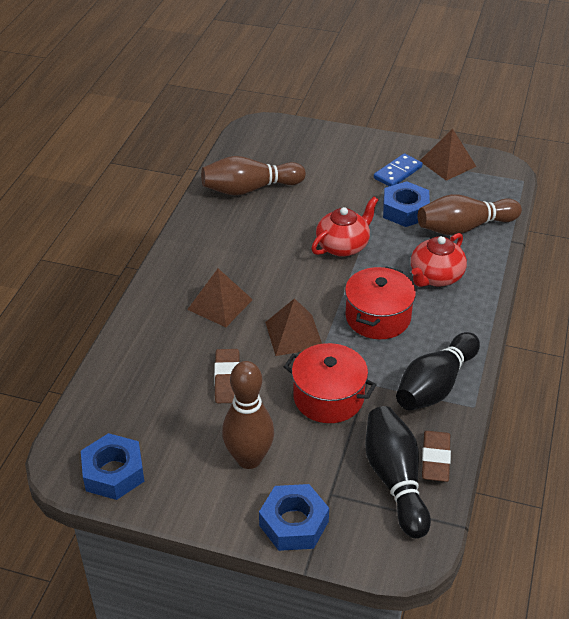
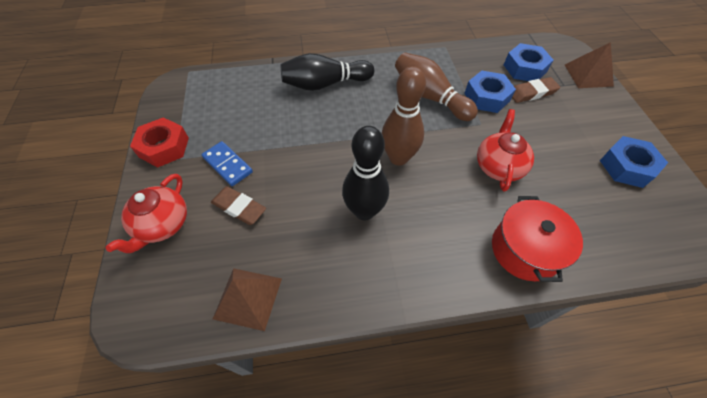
brown bowling pin: 3 -> 2
brown pyramid: 3 -> 2
red nut: 0 -> 1
red pot: 2 -> 1

